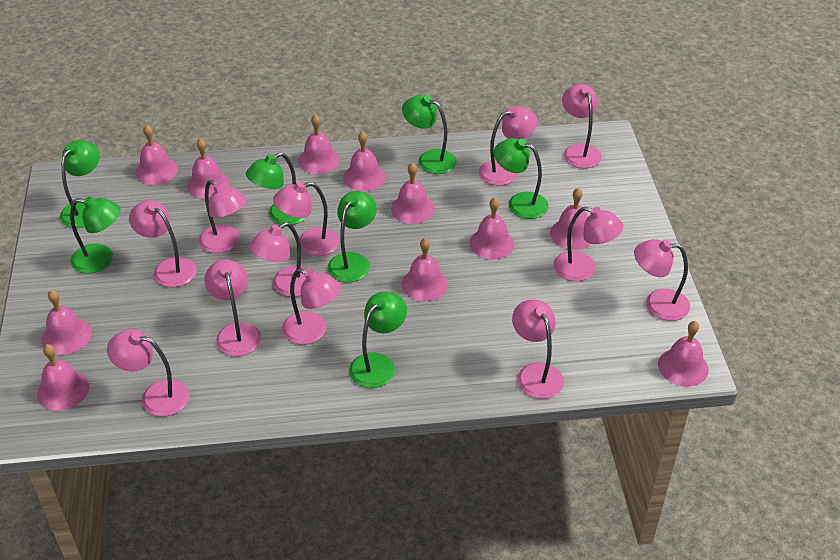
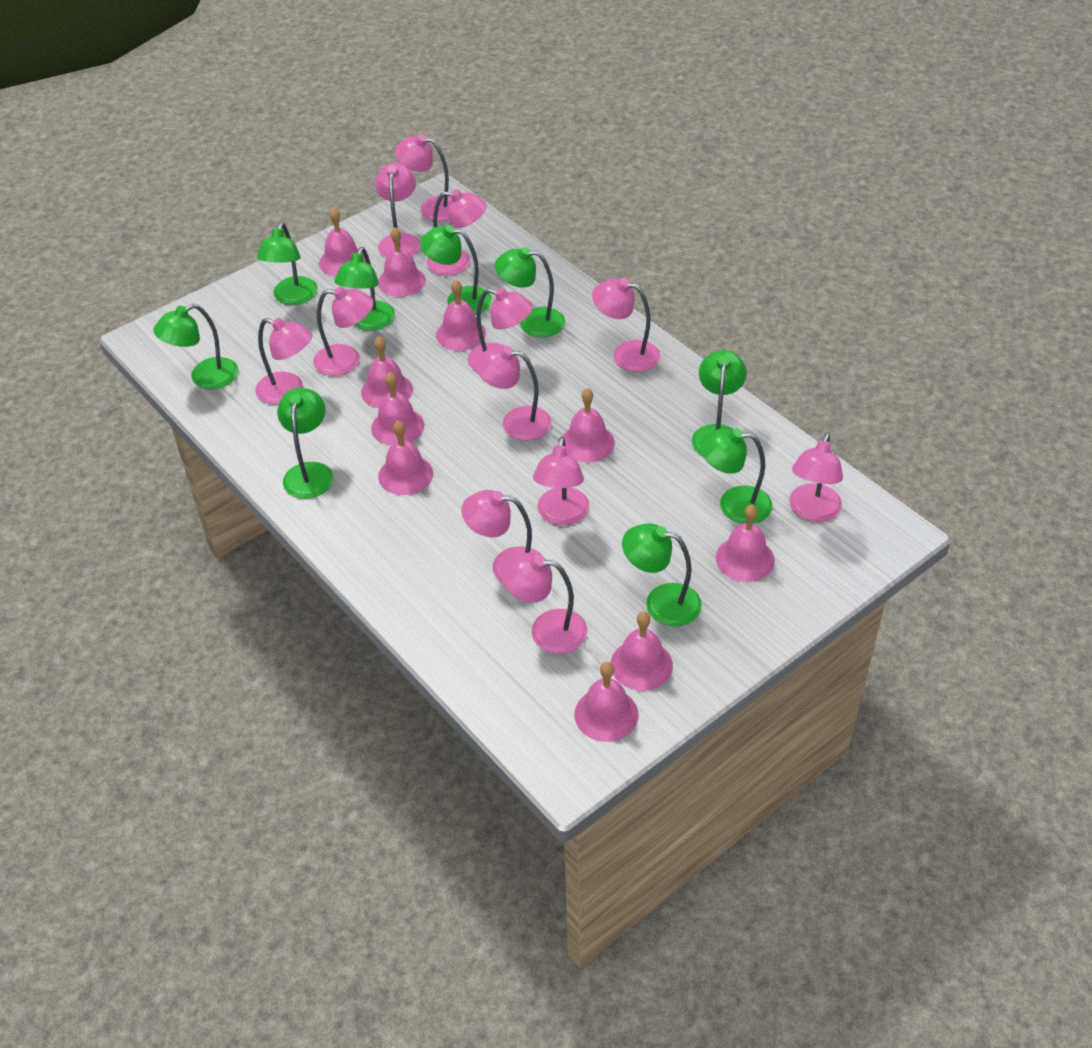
green lamp: 7 -> 9
pink bell: 11 -> 10

